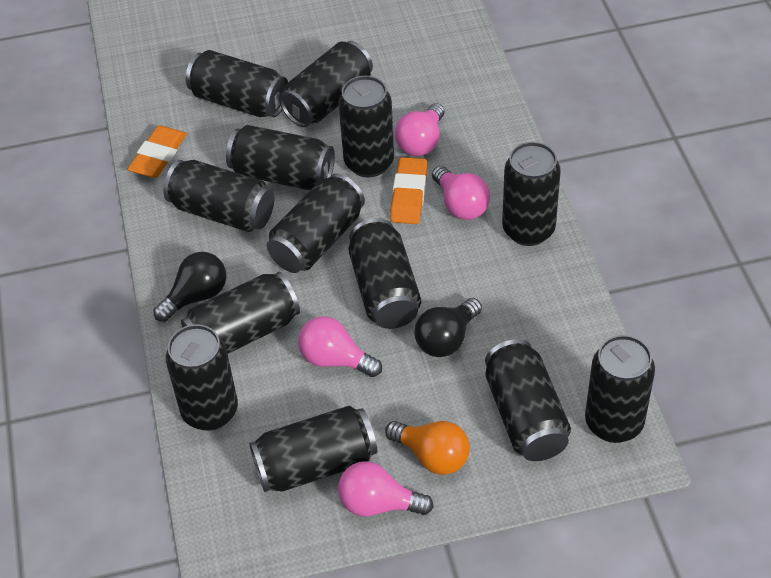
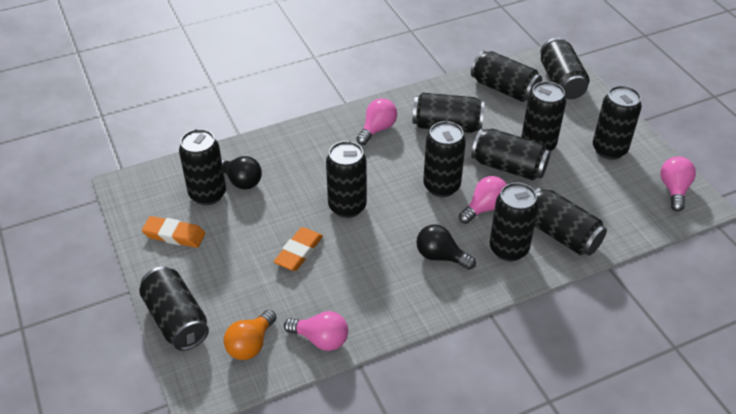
black can: 13 -> 12

